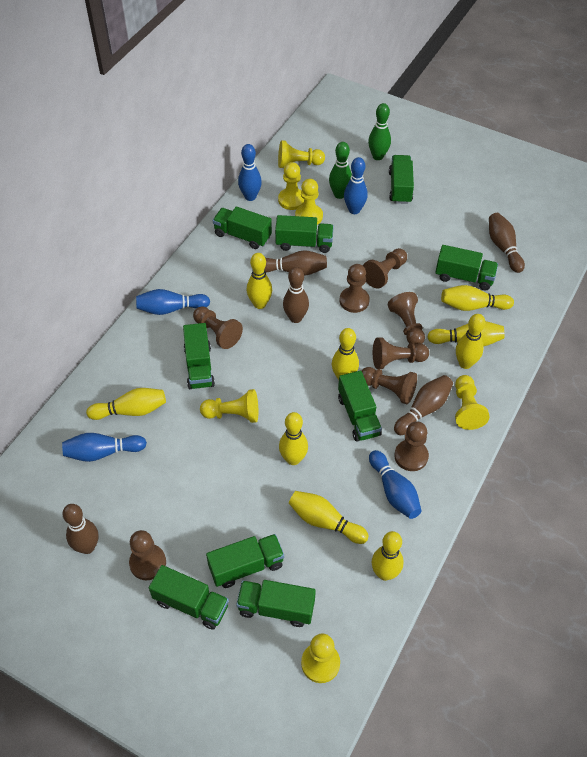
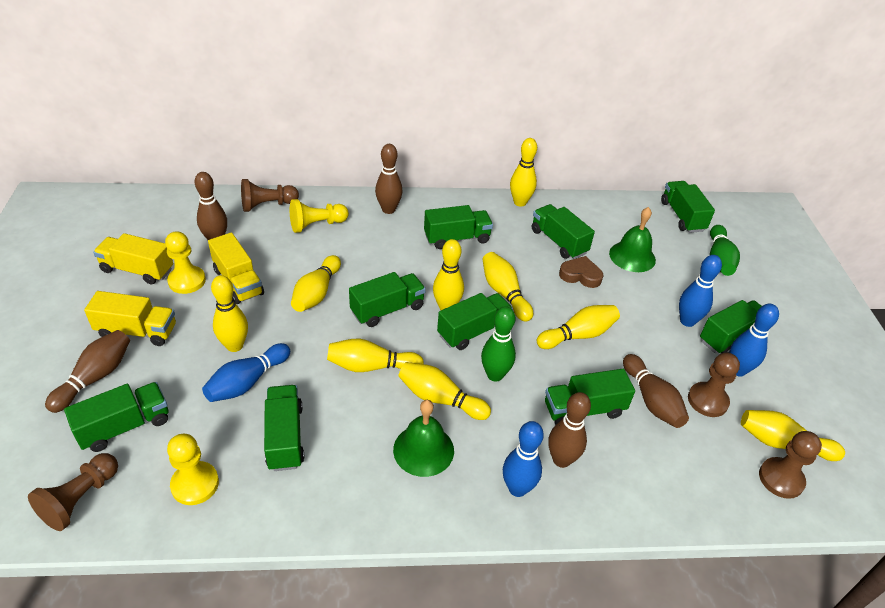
blue bowling pin: 5 -> 4
brown heart: 0 -> 1
brown pawn: 8 -> 4
green bell: 0 -> 2
yellow pawn: 6 -> 3
yellow truck: 0 -> 3

